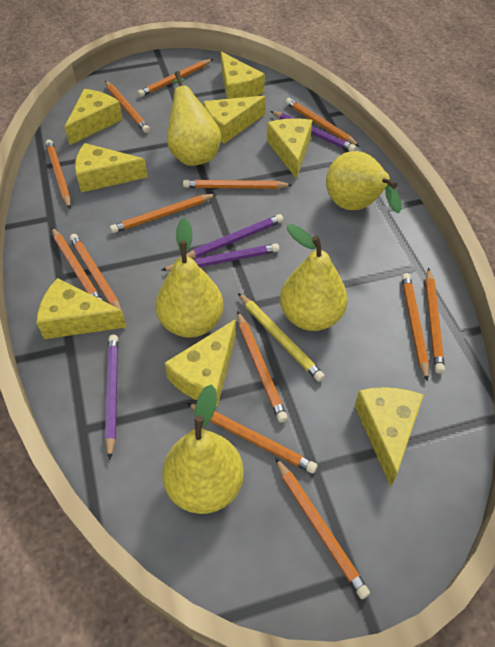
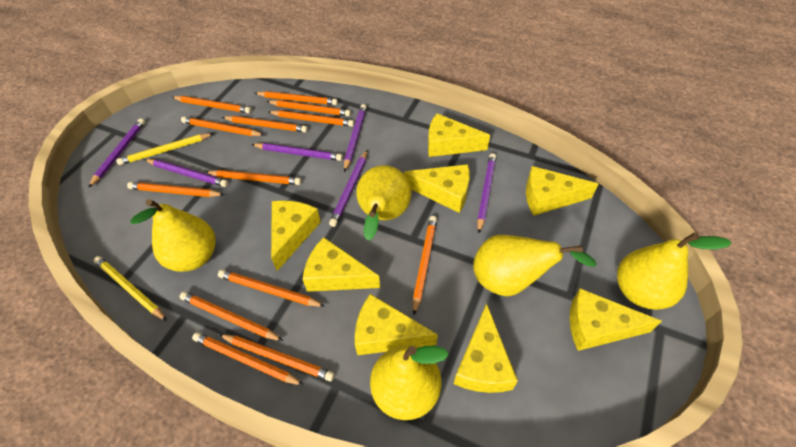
purple pencil: 4 -> 6
yellow pencil: 1 -> 2

